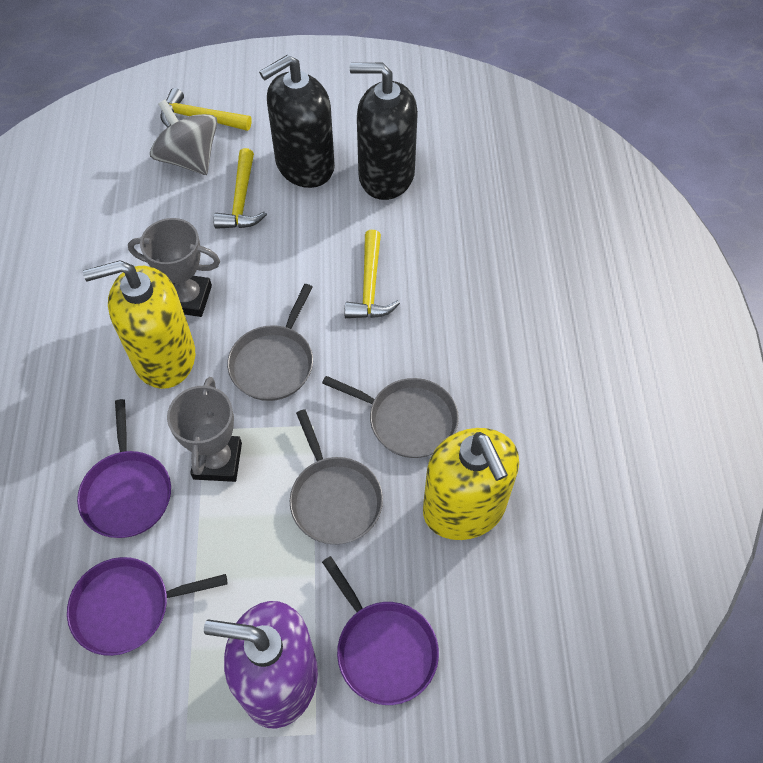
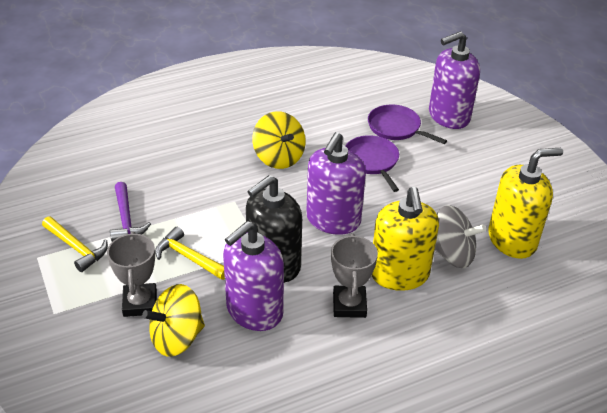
black soap dispenser: 2 -> 1
grey pan: 3 -> 0
purple hammer: 0 -> 1
purple pan: 3 -> 2
purple soap dispenser: 1 -> 3
yellow hammer: 3 -> 2
yellow spinning top: 0 -> 2

